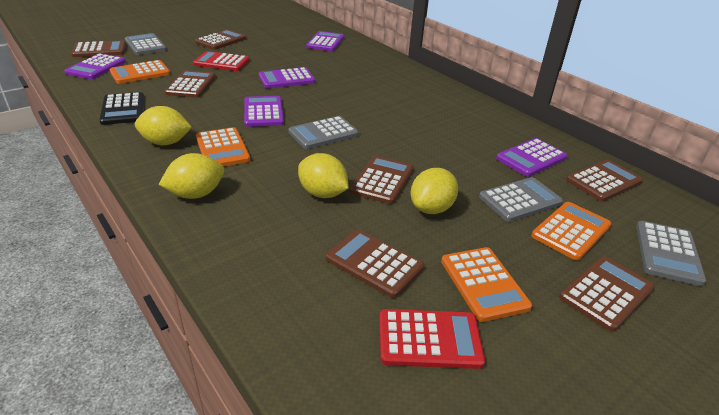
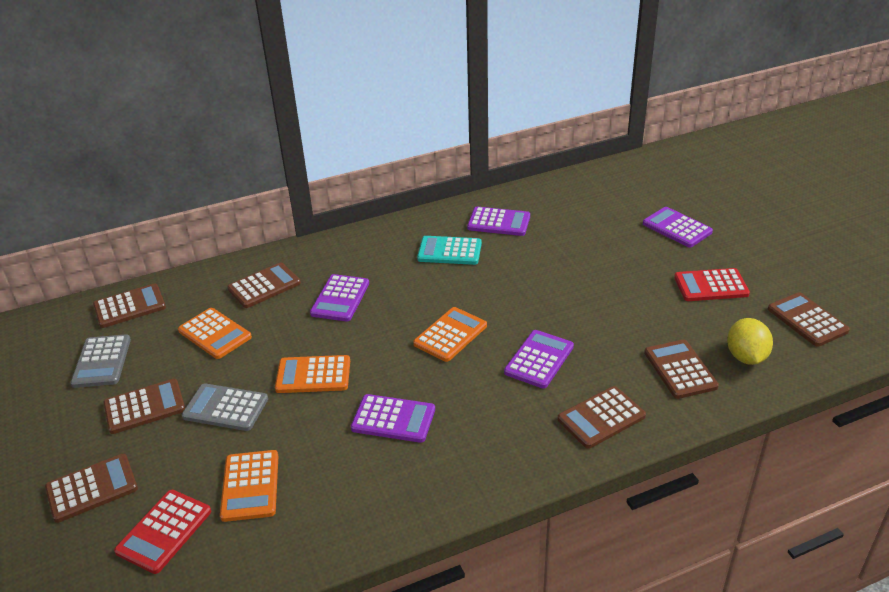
black calculator: 1 -> 0
grey calculator: 4 -> 2
turquoise calculator: 0 -> 1
yellow lemon: 4 -> 1

